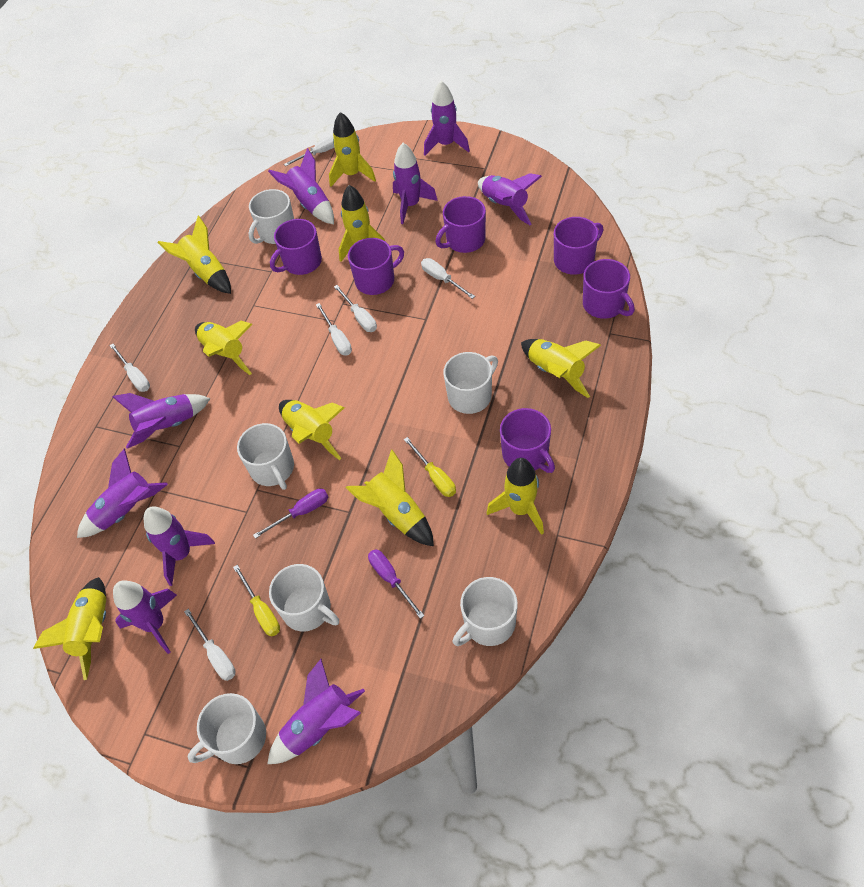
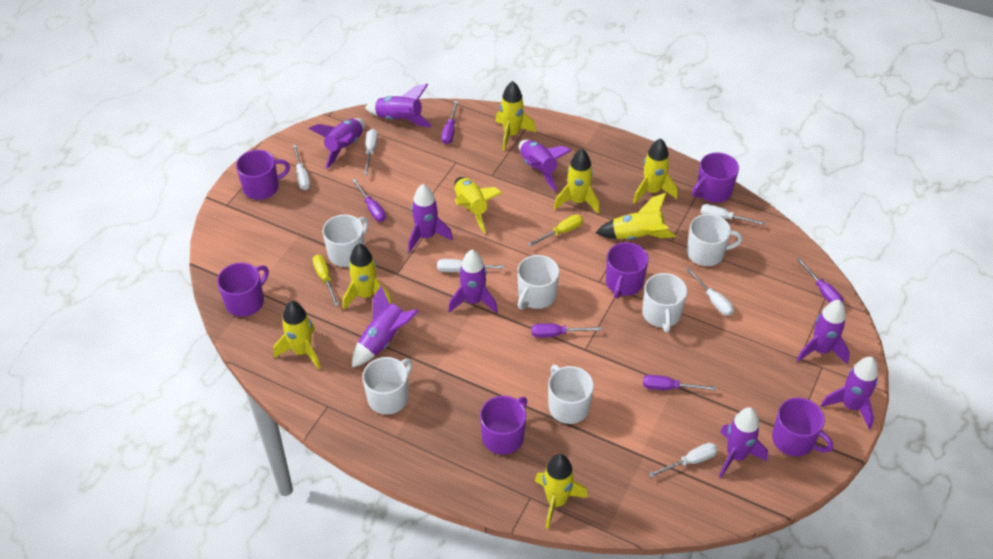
purple screwdriver: 2 -> 5
yellow rocket: 9 -> 8

